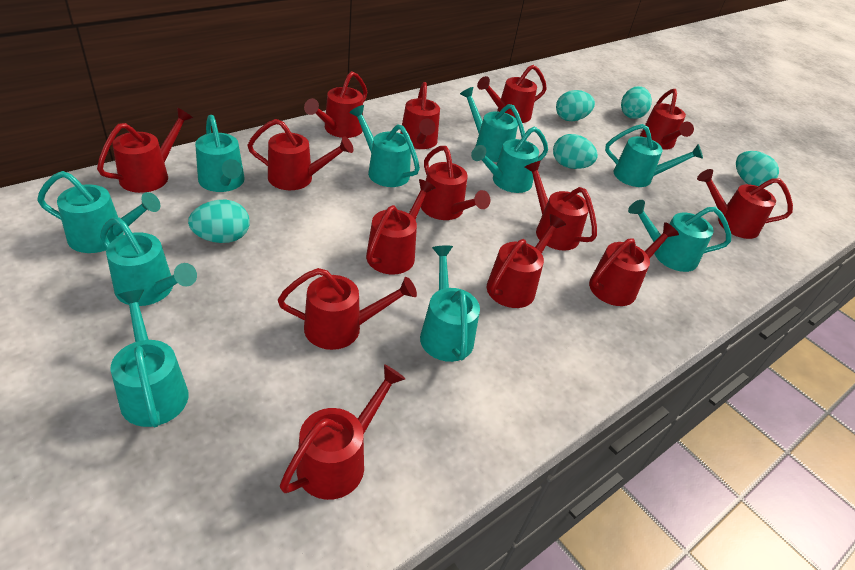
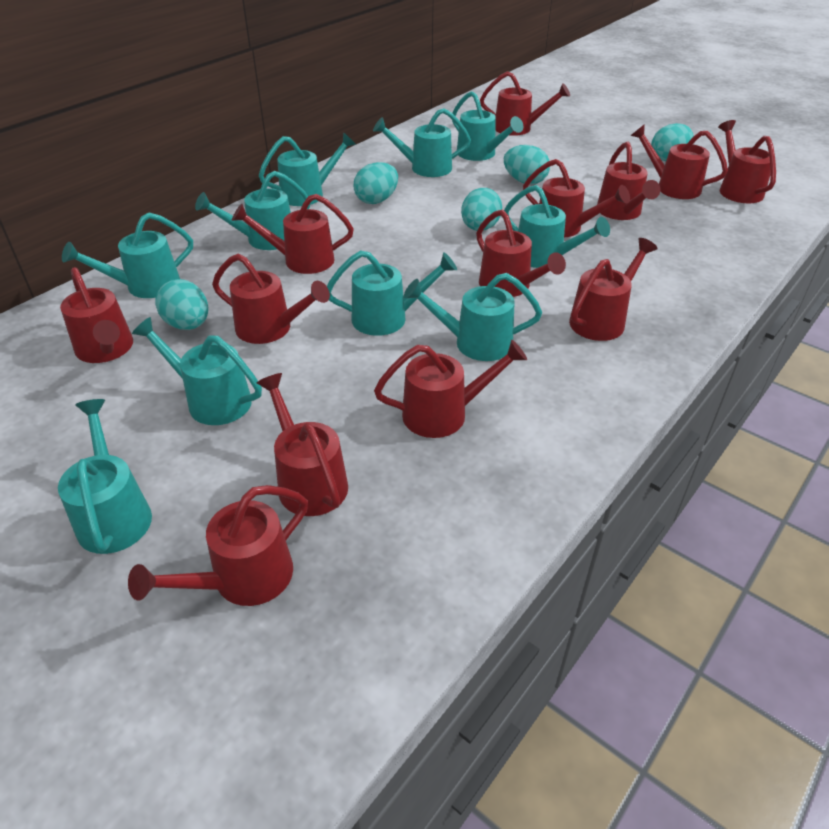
red watering can: 14 -> 13

